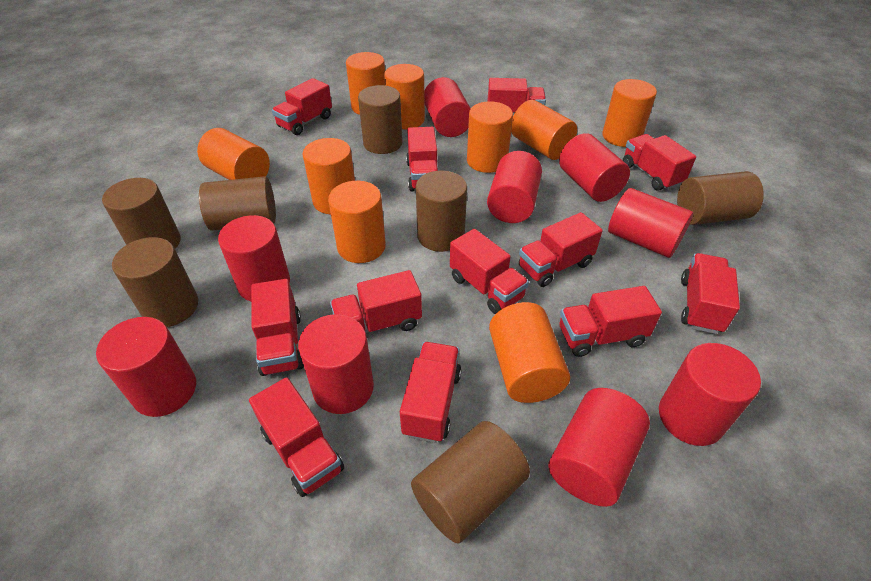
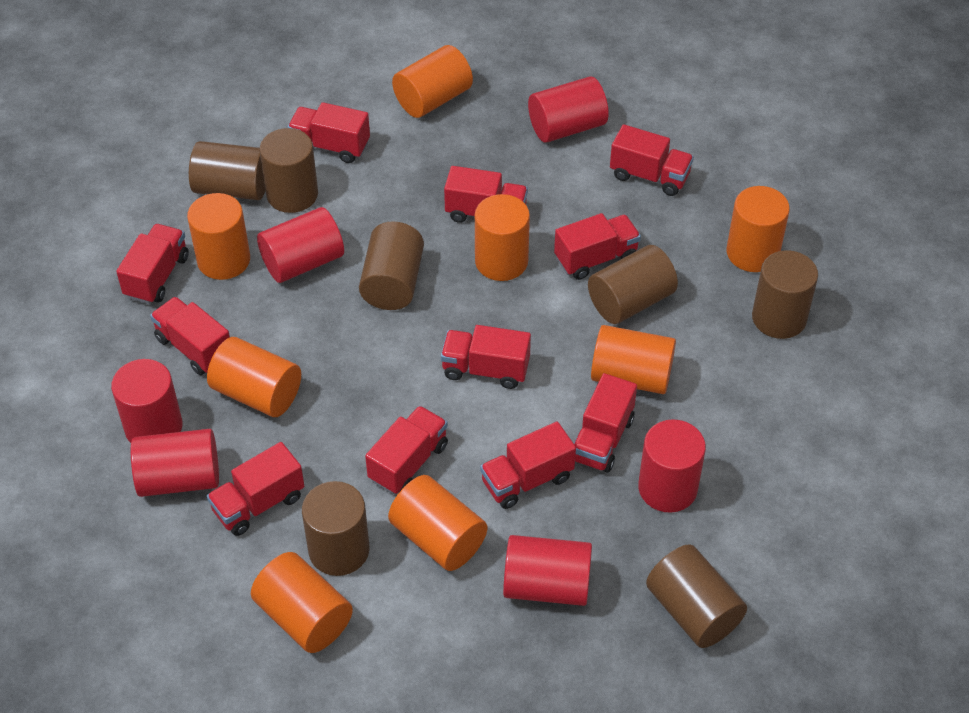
orange cylinder: 9 -> 8
red cylinder: 9 -> 6
red truck: 12 -> 11

